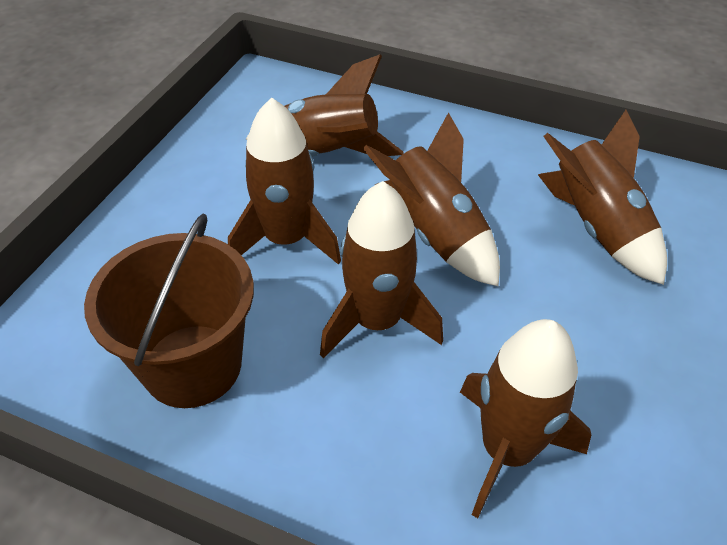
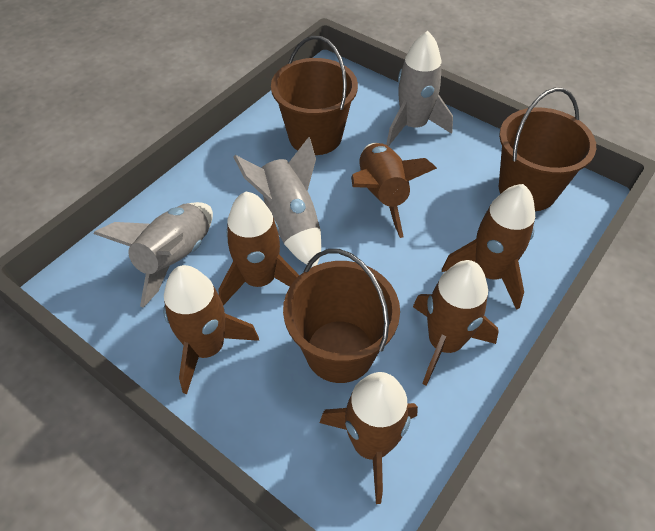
brown bucket: 1 -> 3
grey rocket: 0 -> 3

